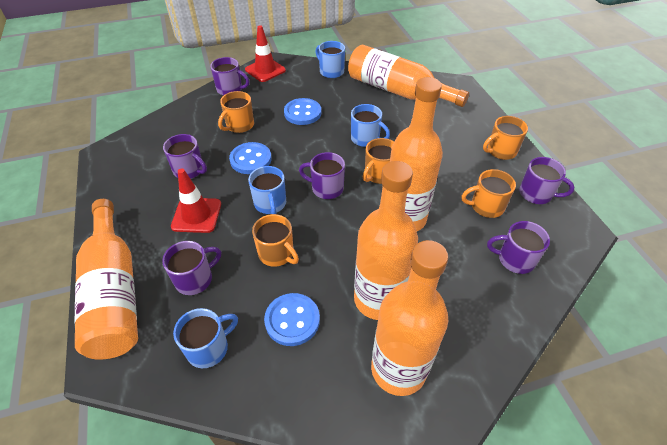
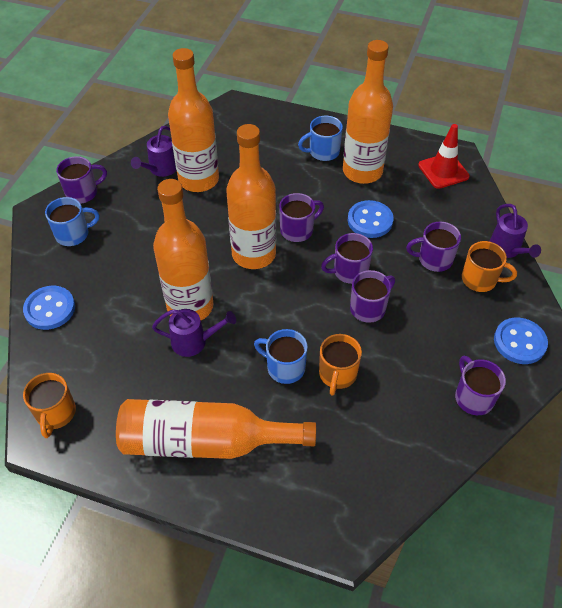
blue mug: 4 -> 3
orange mug: 5 -> 3
purple watering can: 0 -> 3
red traffic cone: 2 -> 1

